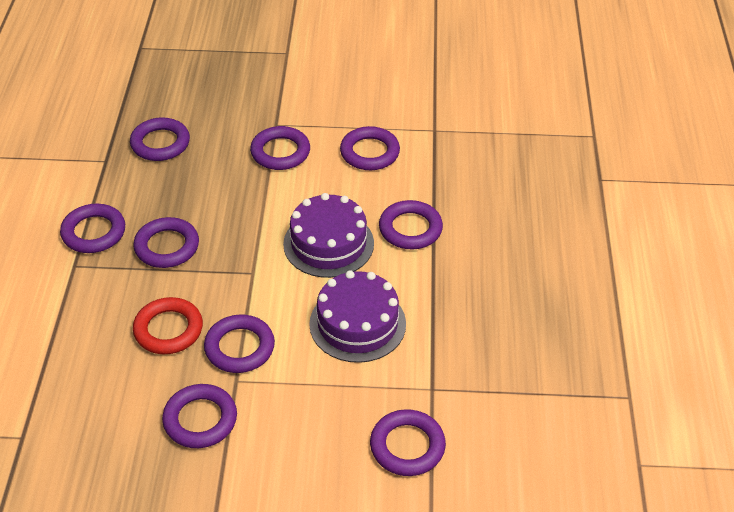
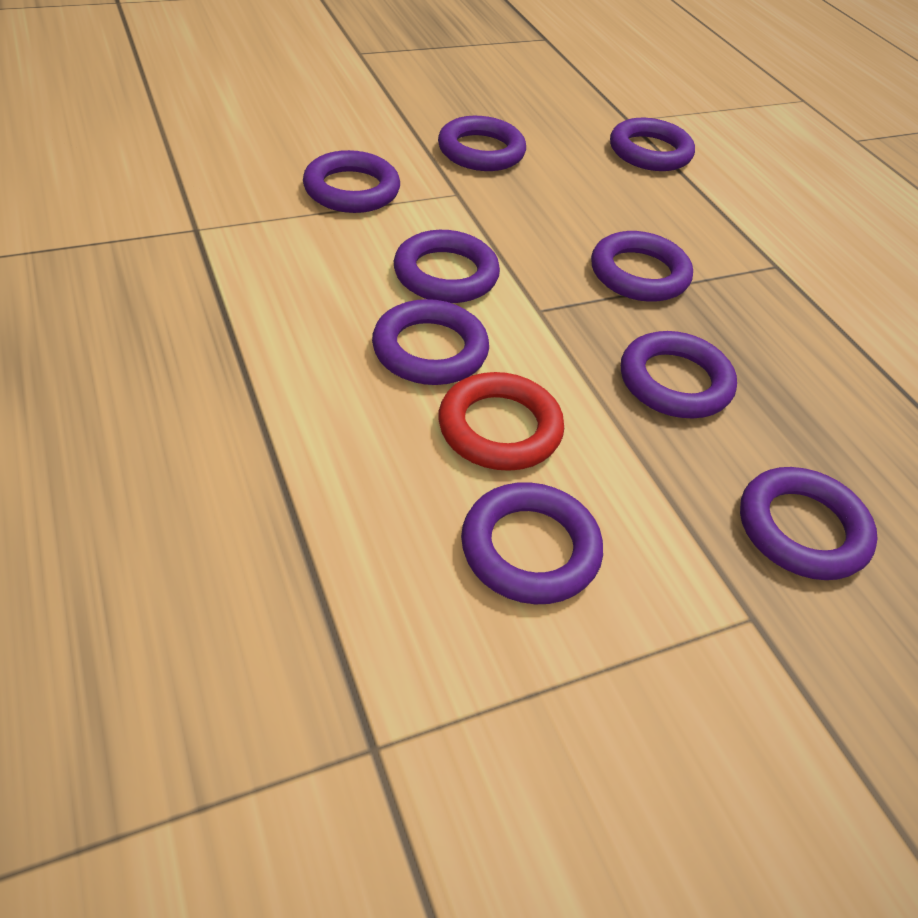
purple cake: 2 -> 0

